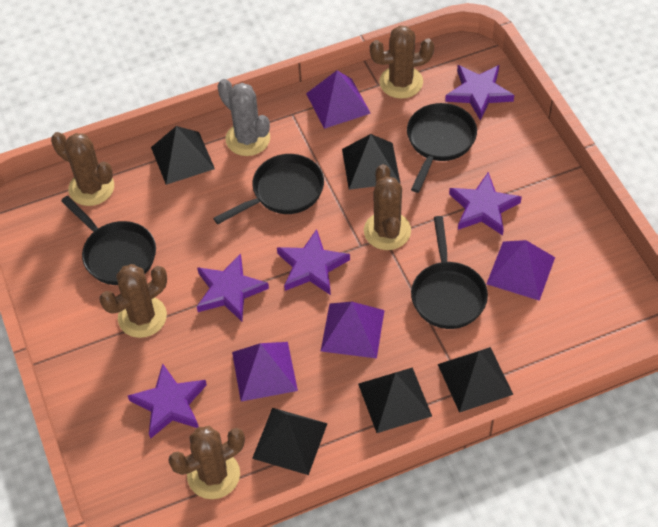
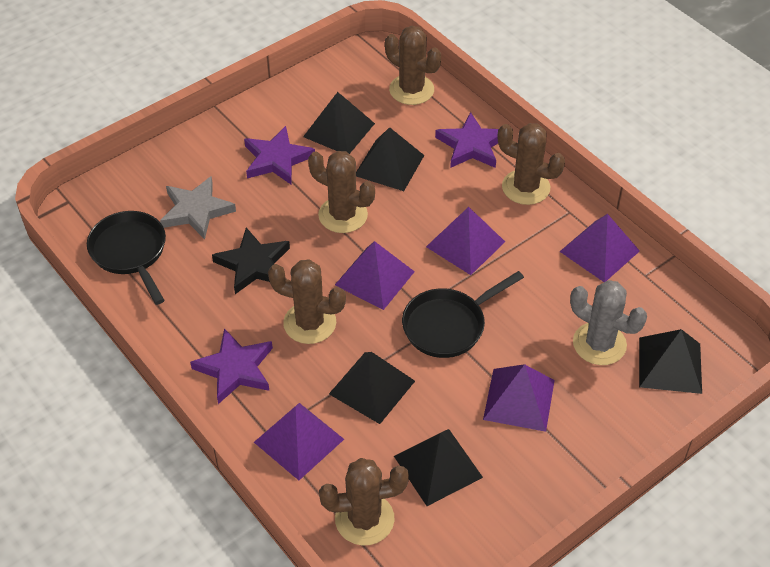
black pan: 4 -> 2
black star: 0 -> 1
grey star: 0 -> 1
purple pyramid: 4 -> 5
purple star: 5 -> 3

